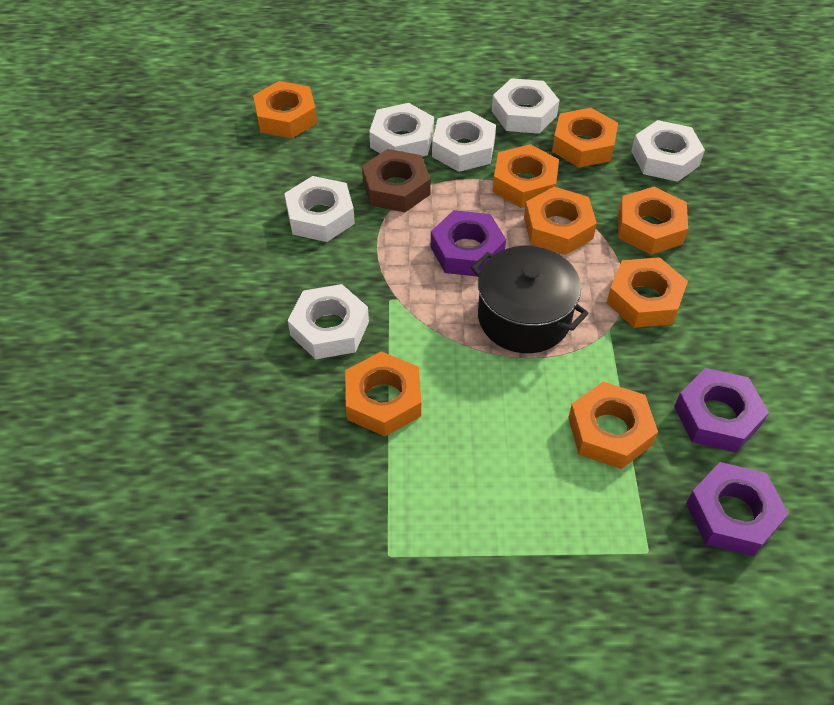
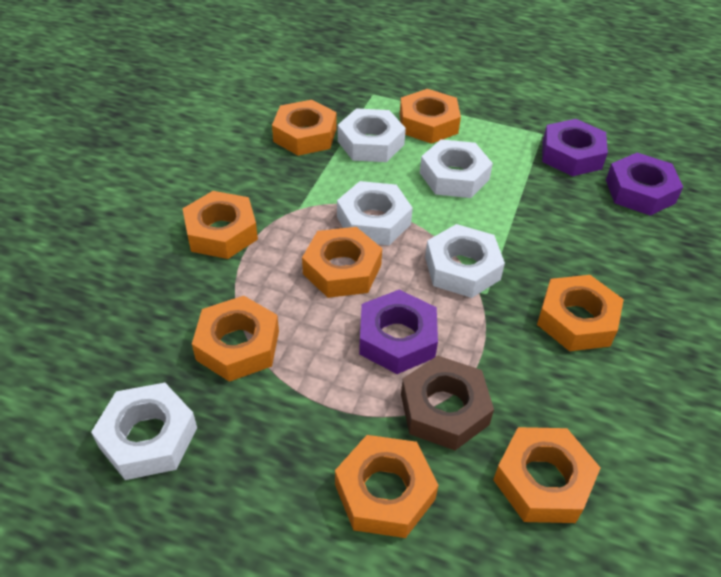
black pot: 1 -> 0
white nut: 6 -> 5

